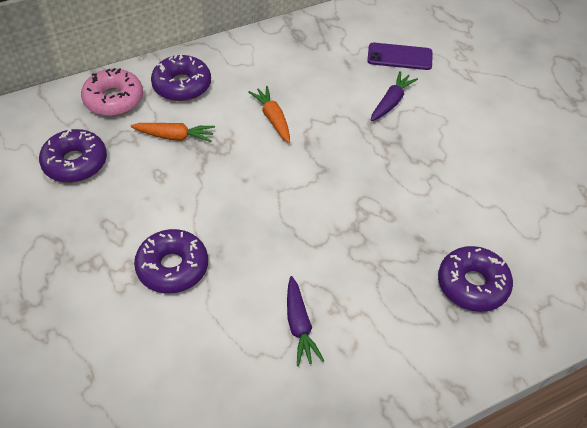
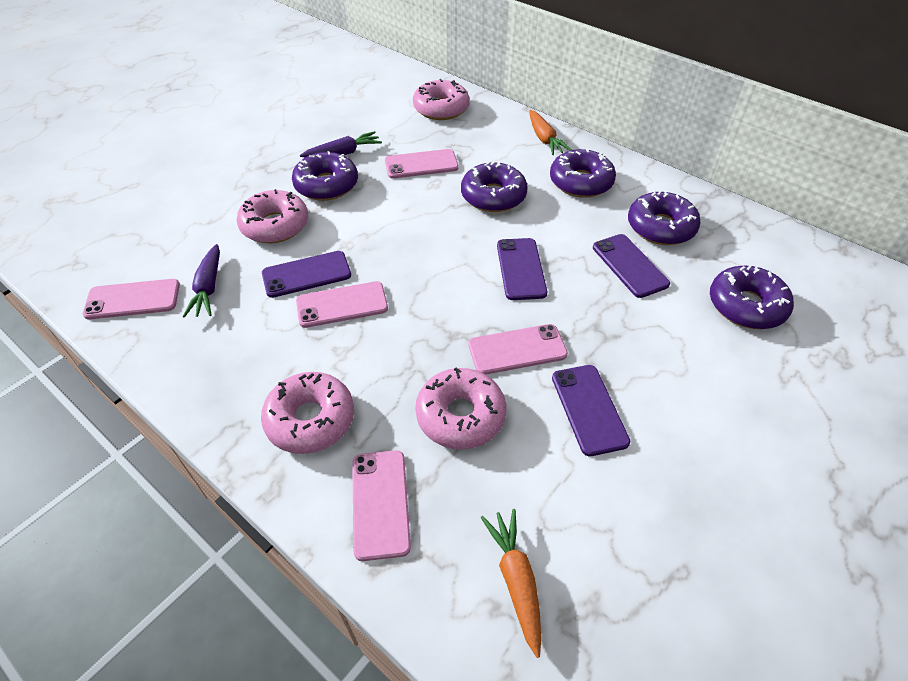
pink donut: 1 -> 4
pink phone: 0 -> 5
purple donut: 4 -> 5
purple phone: 1 -> 4

